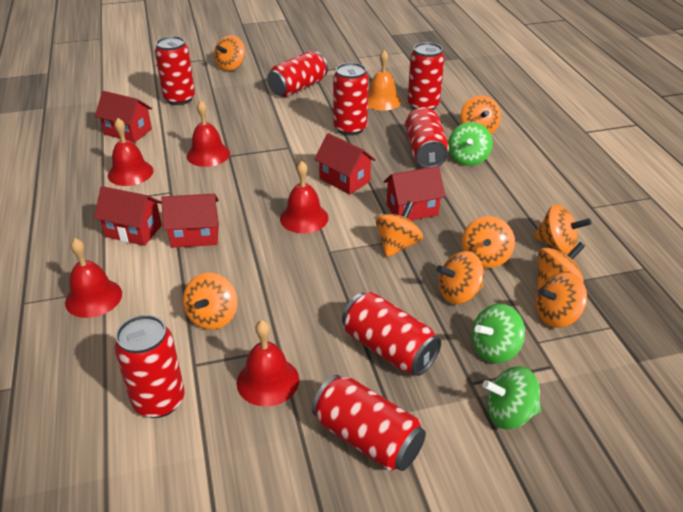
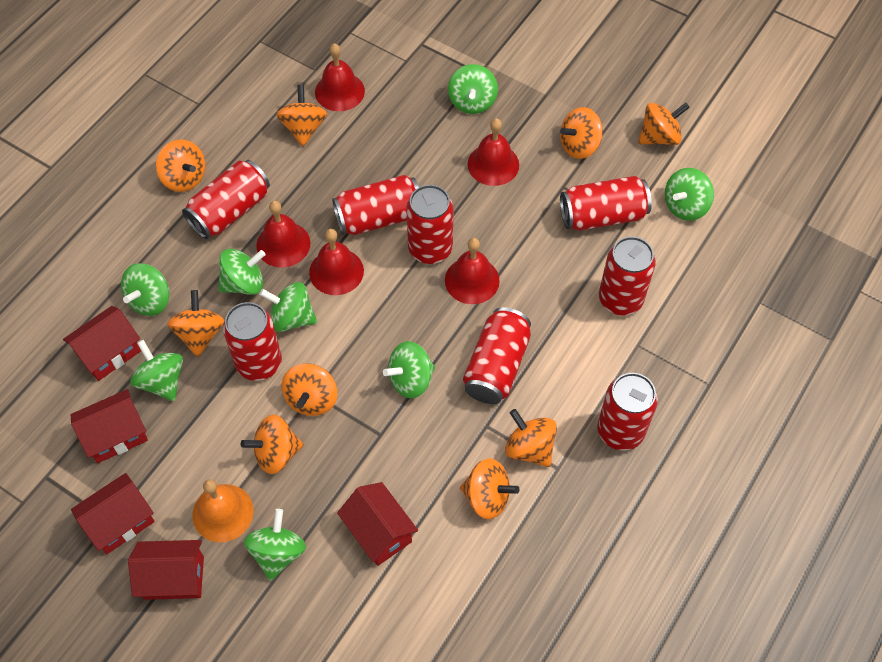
green spinning top: 3 -> 8

